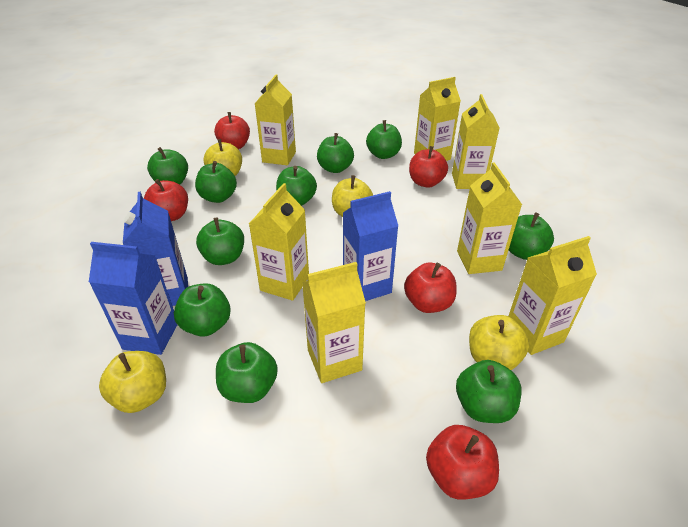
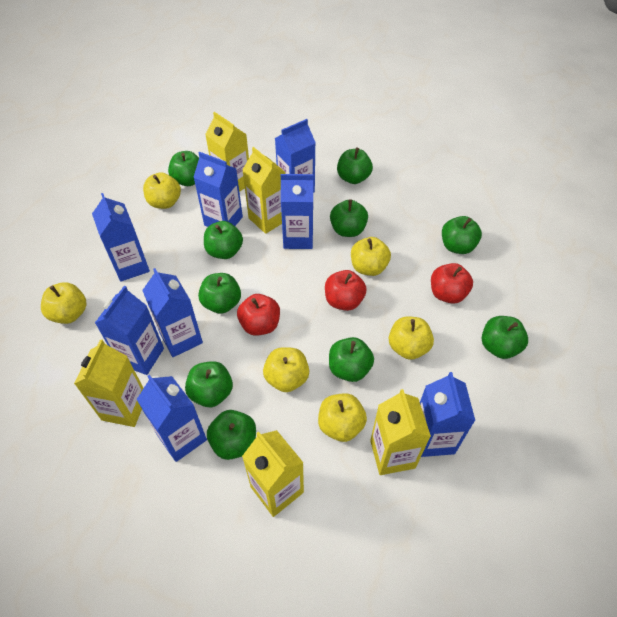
blue carton: 3 -> 8
red apple: 5 -> 3
yellow apple: 4 -> 6
yellow carton: 7 -> 5

